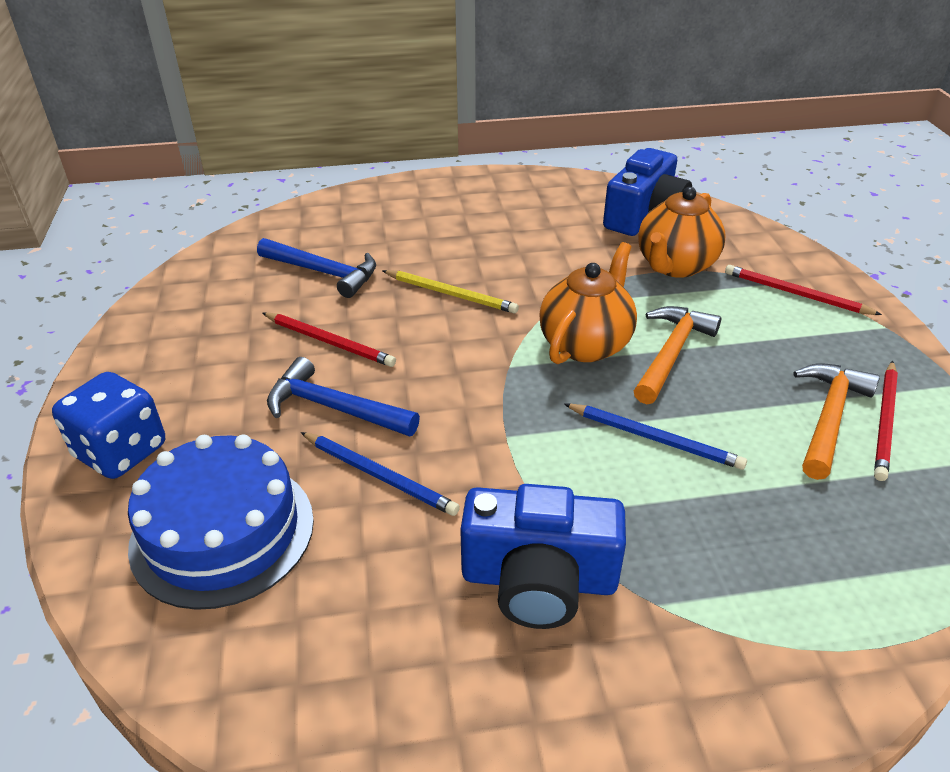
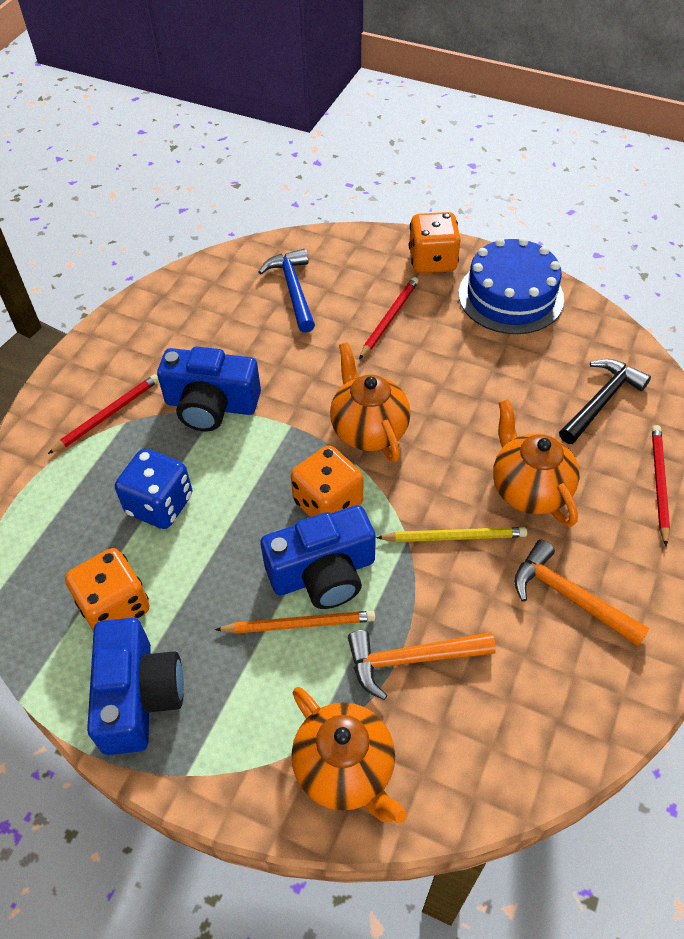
black hammer: 0 -> 1
blue camera: 2 -> 3
blue hammer: 2 -> 1
blue pencil: 2 -> 0
orange dice: 0 -> 3
orange pencil: 0 -> 1
orange teapot: 2 -> 3

